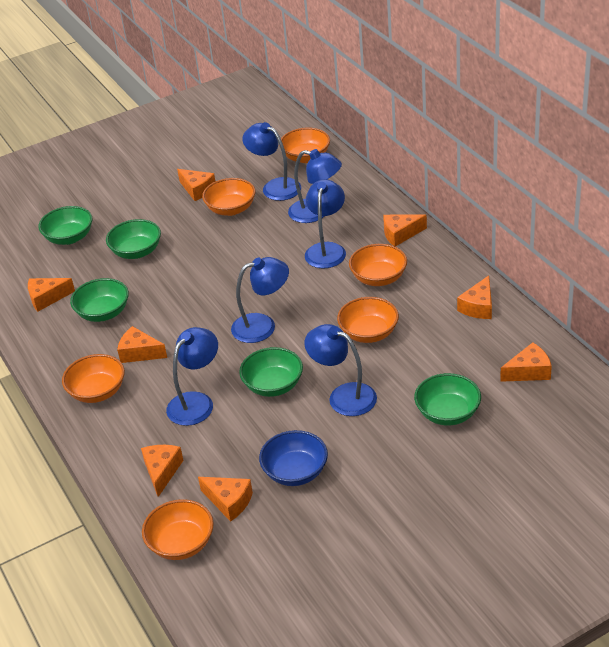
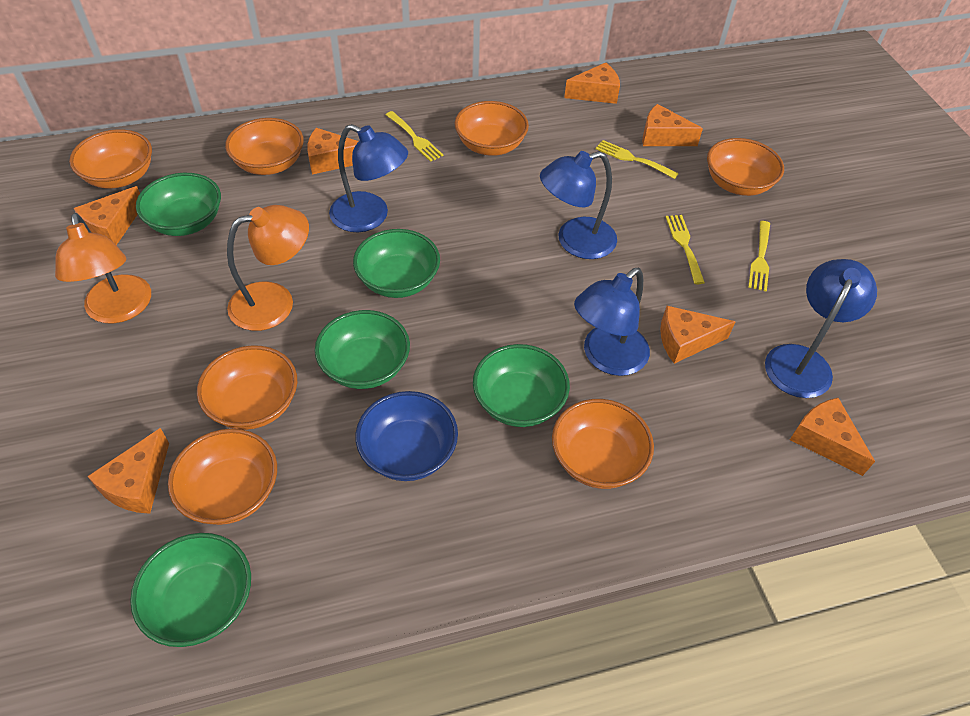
blue lamp: 6 -> 4
orange bowl: 6 -> 7
orange cheese: 8 -> 7
orange lamp: 0 -> 2
yellow fork: 0 -> 4

